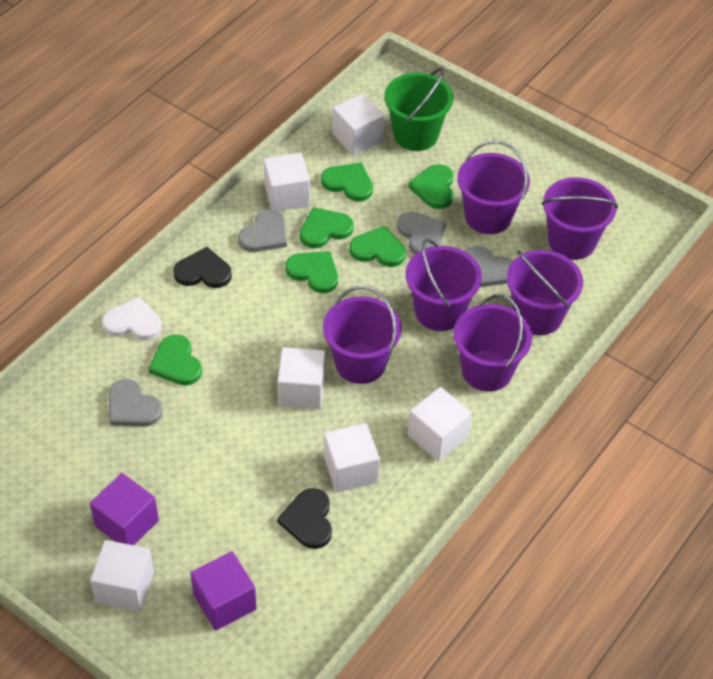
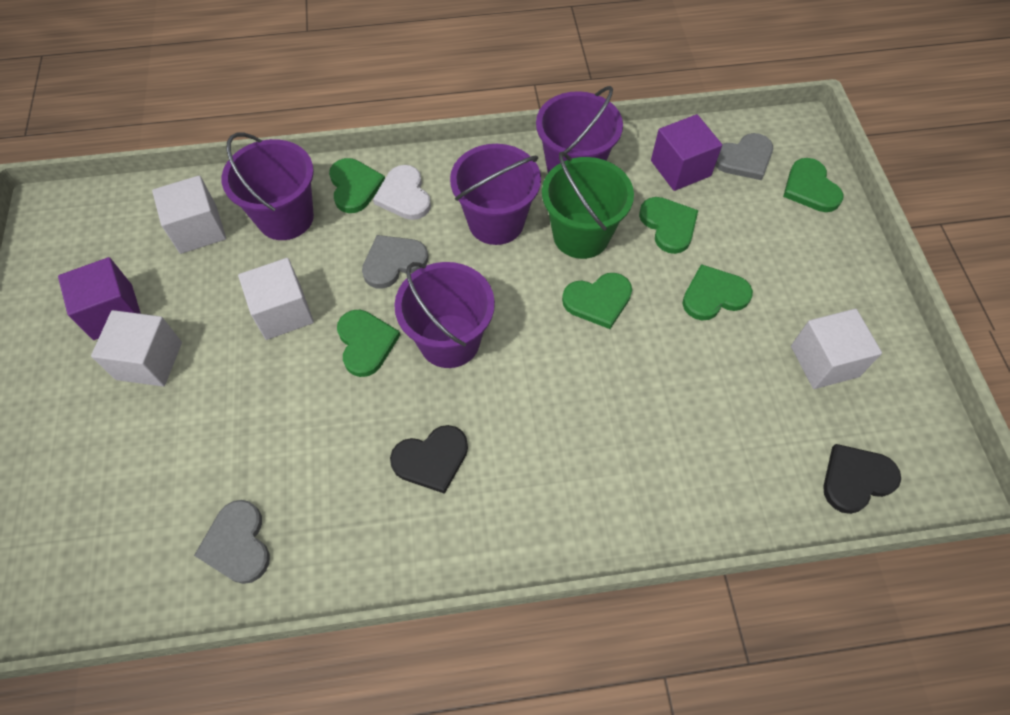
grey heart: 4 -> 3
purple bucket: 6 -> 4
white cube: 6 -> 4

